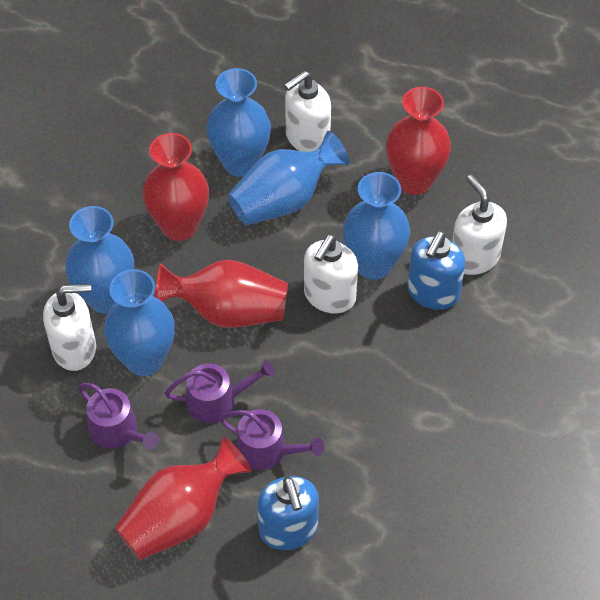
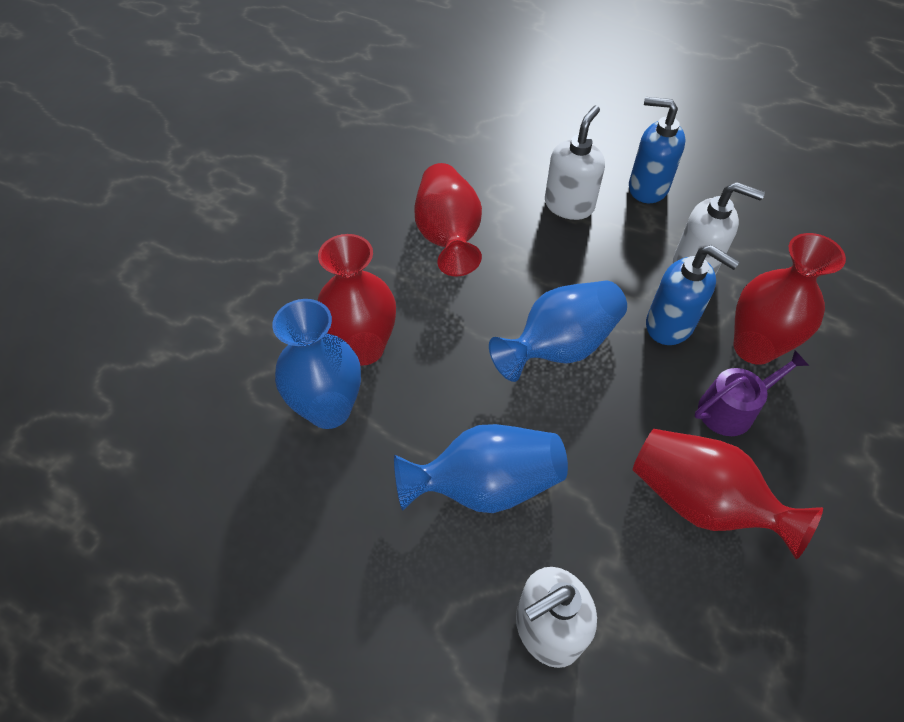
blue vase: 5 -> 3
purple watering can: 3 -> 1
white soap dispenser: 4 -> 3

